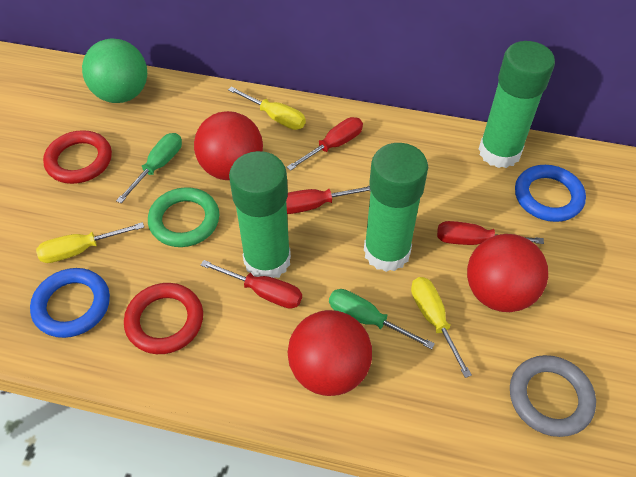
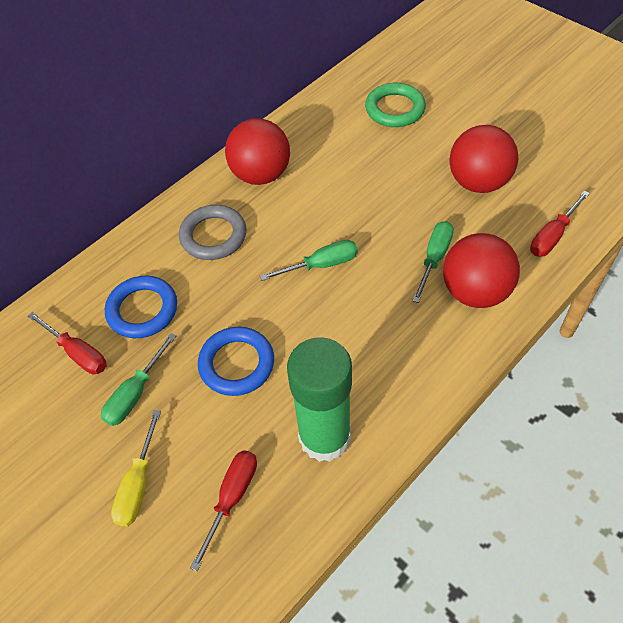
green ball: 1 -> 0
green glue stick: 3 -> 1
green screwdriver: 2 -> 3
red ring: 2 -> 0
red screwdriver: 4 -> 3
yellow screwdriver: 3 -> 1

